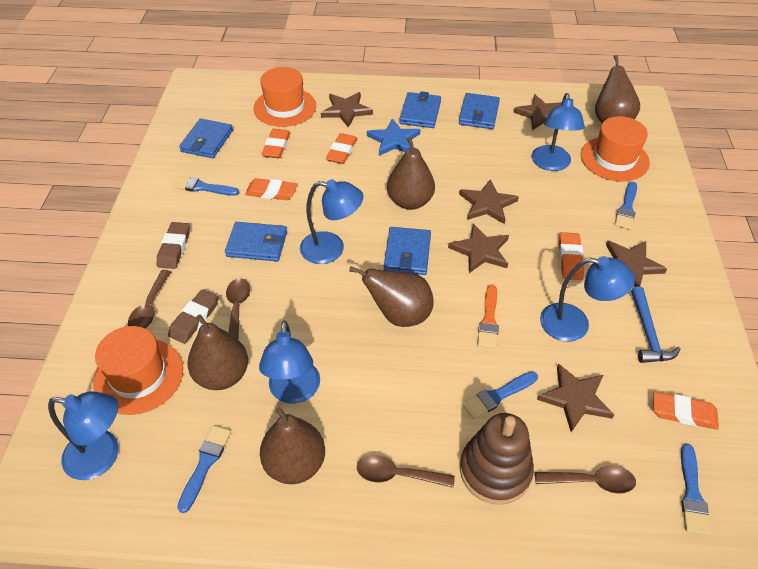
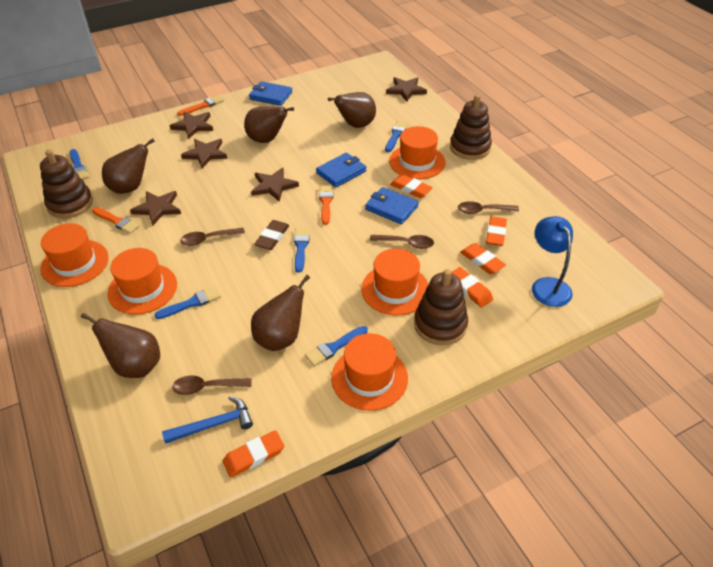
blue lamp: 5 -> 1
blue star: 1 -> 0
blue wallet: 5 -> 3
brown eraser: 2 -> 1
brown stacking toy: 1 -> 3
brown star: 6 -> 5
orange brush: 1 -> 3
orange hat: 3 -> 5

